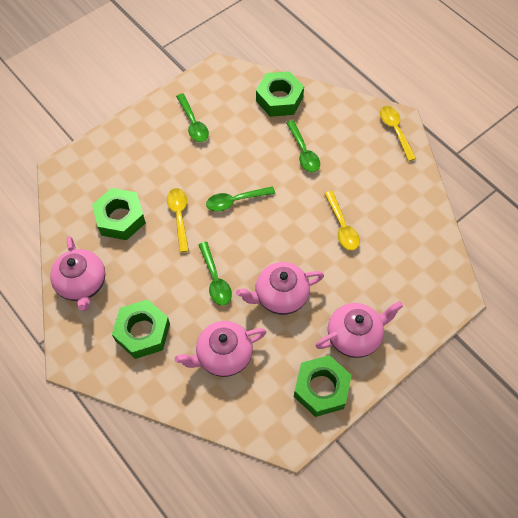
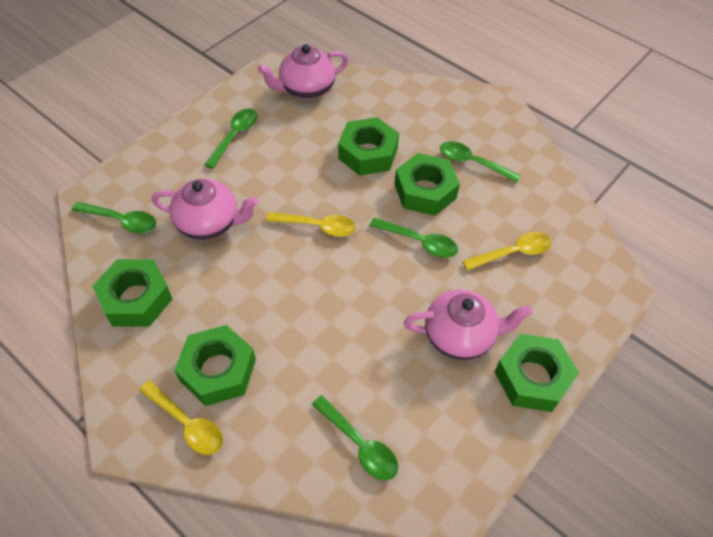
green nut: 4 -> 5
green spoon: 4 -> 5
pink teapot: 4 -> 3

